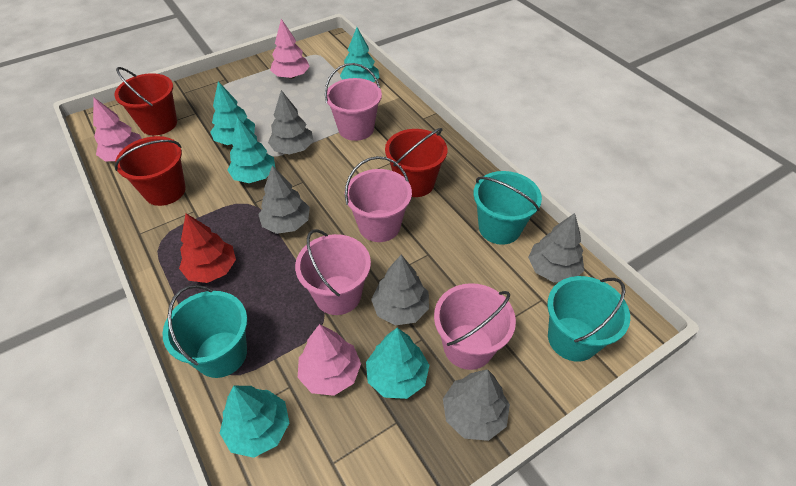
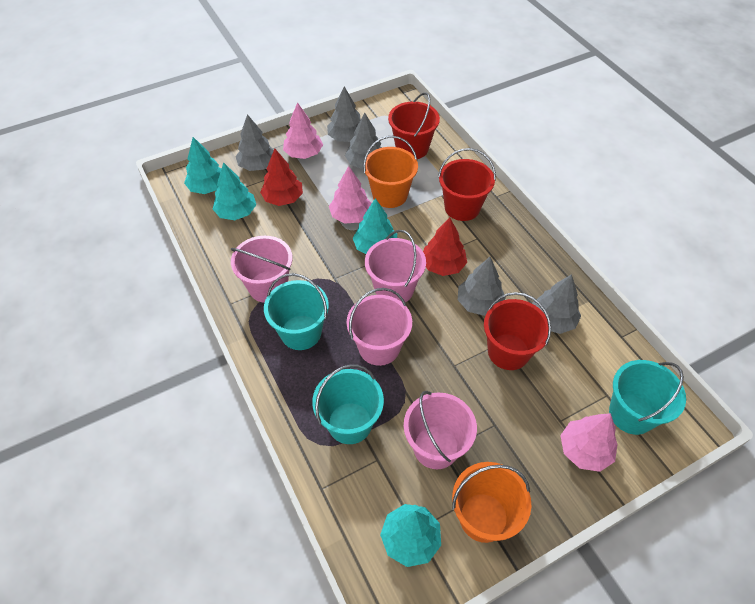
orange bucket: 0 -> 2
red tree: 1 -> 2
turquoise tree: 5 -> 4

